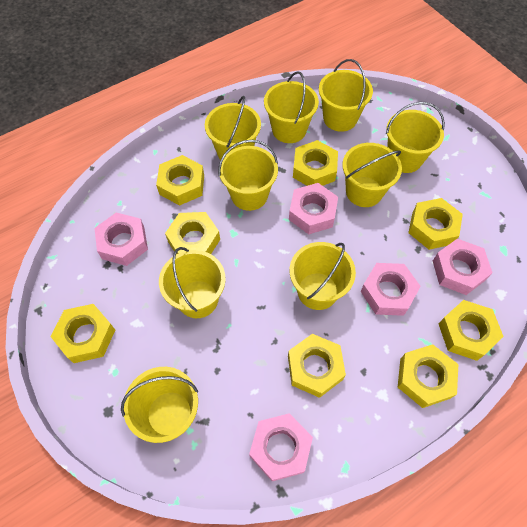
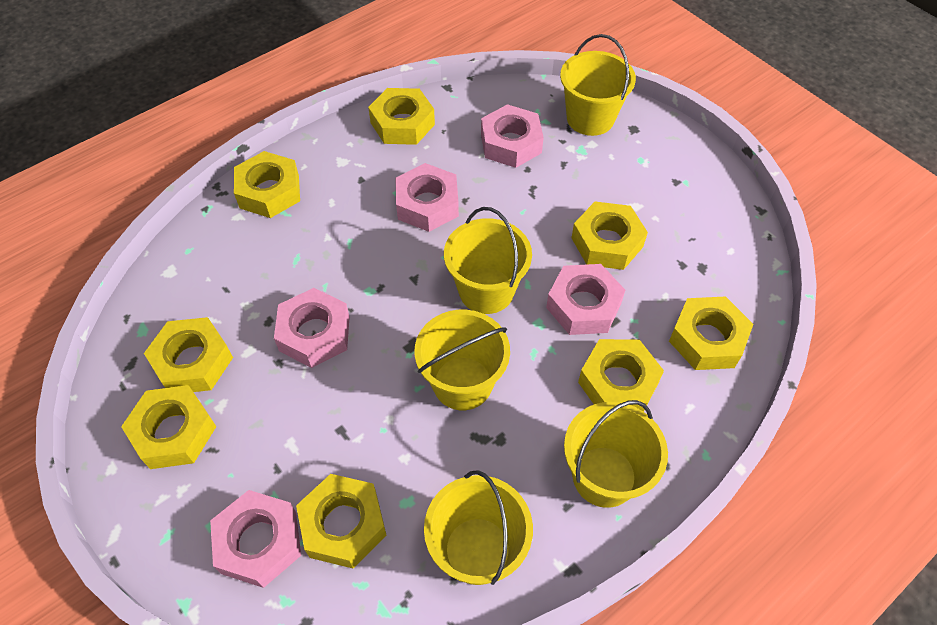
yellow bucket: 9 -> 5

